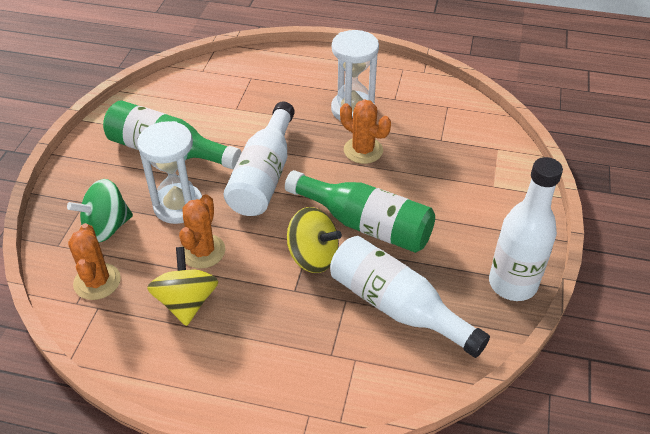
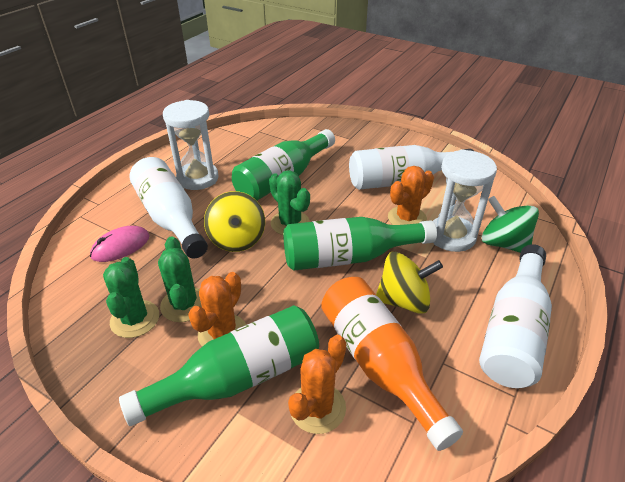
green bottle: 2 -> 3
green cactus: 0 -> 3
orange bottle: 0 -> 1
pink mouse: 0 -> 1

